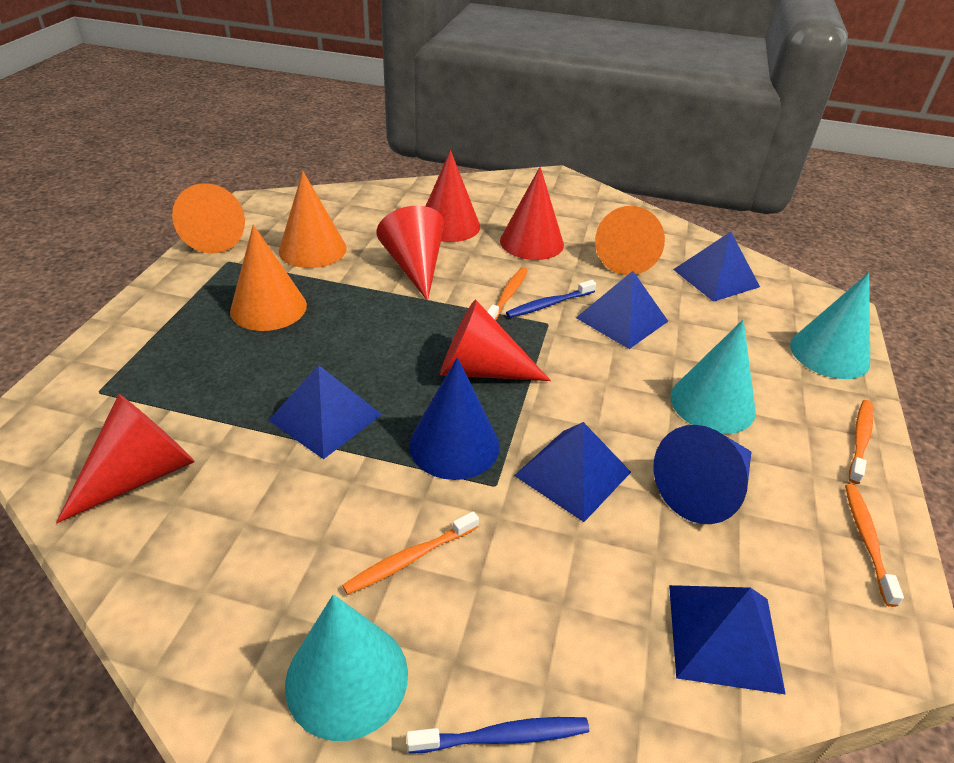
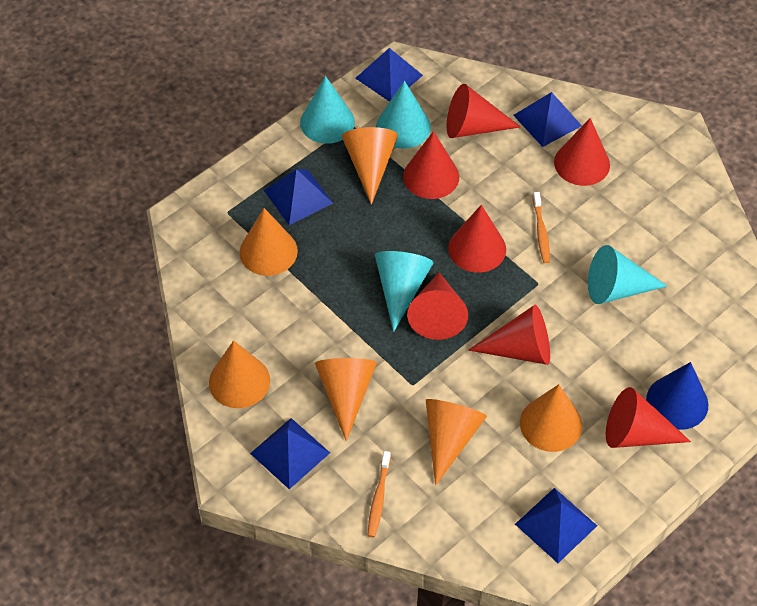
blue cone: 2 -> 1
blue toothbrush: 2 -> 0
orange cone: 4 -> 6
orange toothbrush: 4 -> 2
red cone: 5 -> 7
turquoise cone: 3 -> 4

